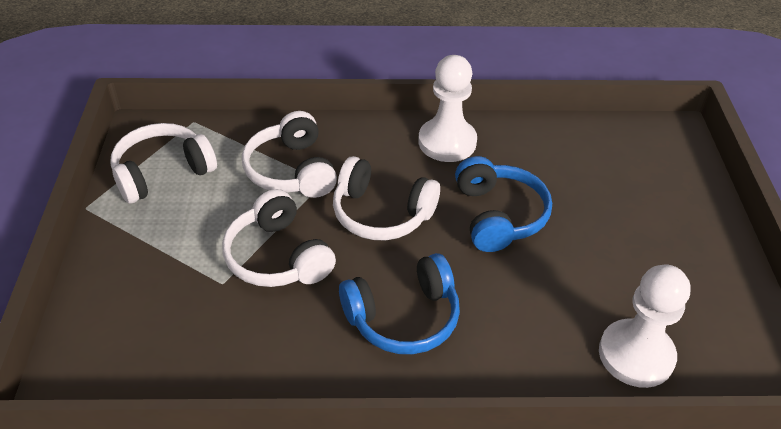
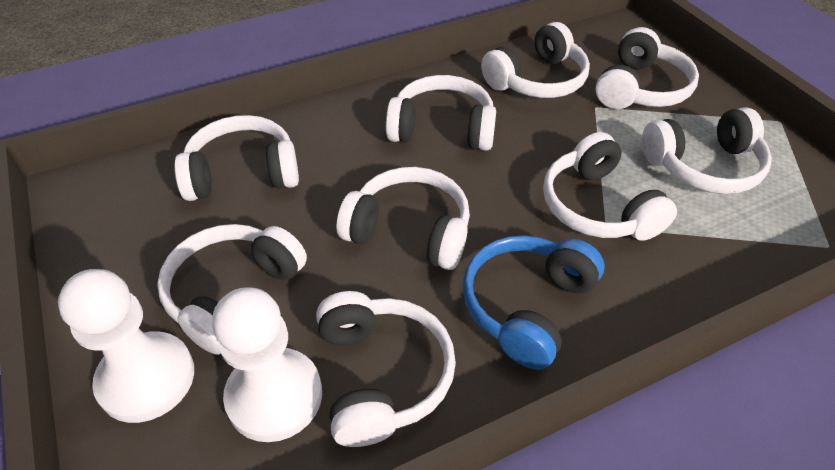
blue headphones: 2 -> 1
white headphones: 4 -> 9

